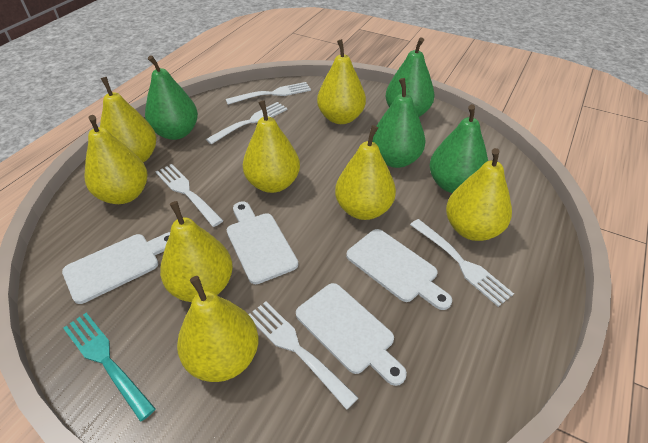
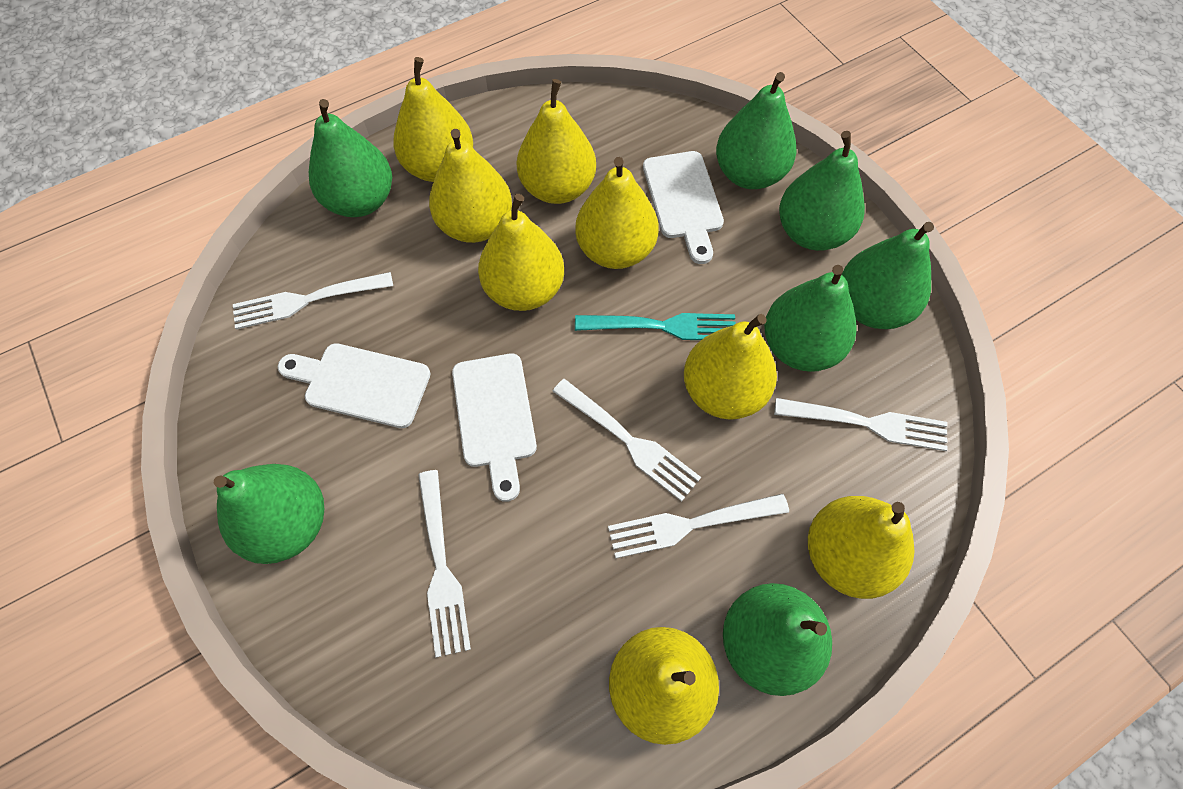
green pear: 4 -> 7
white cutting board: 4 -> 3

